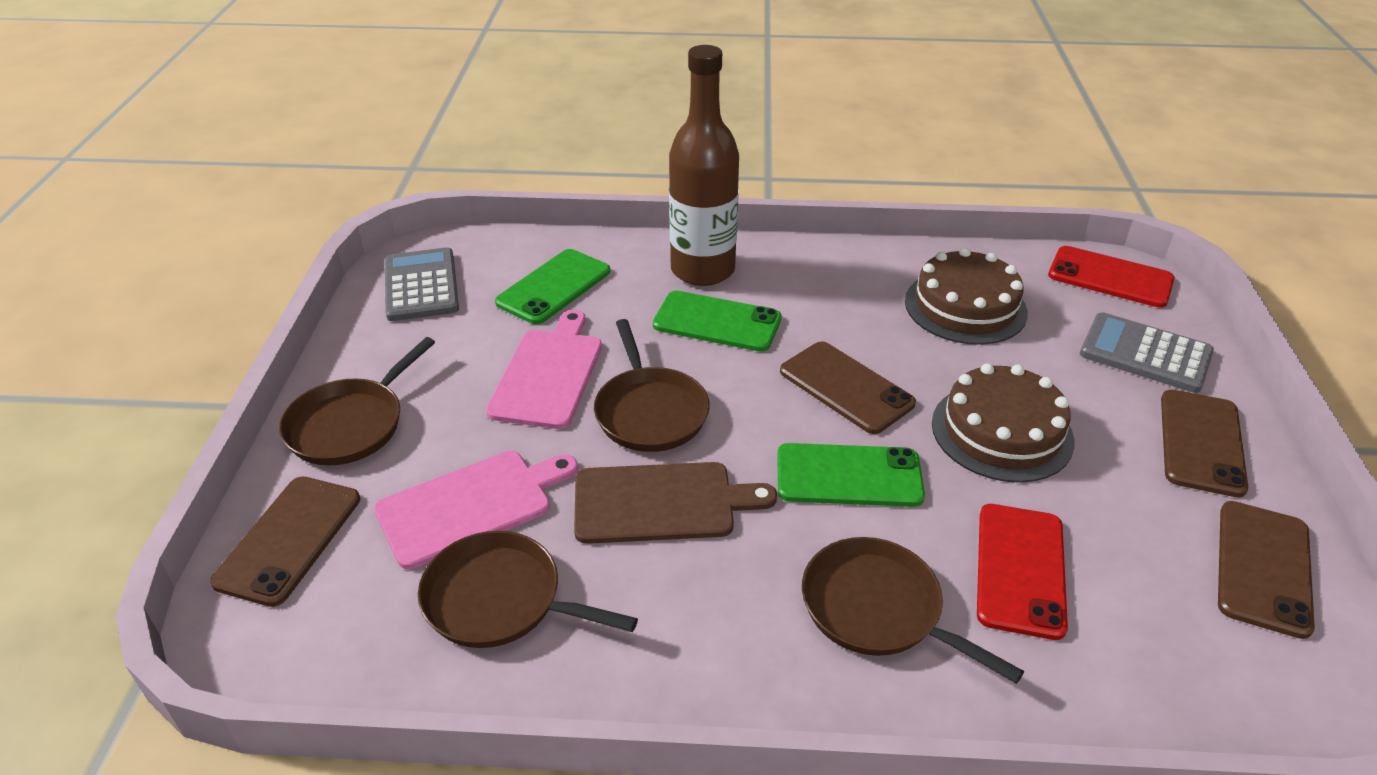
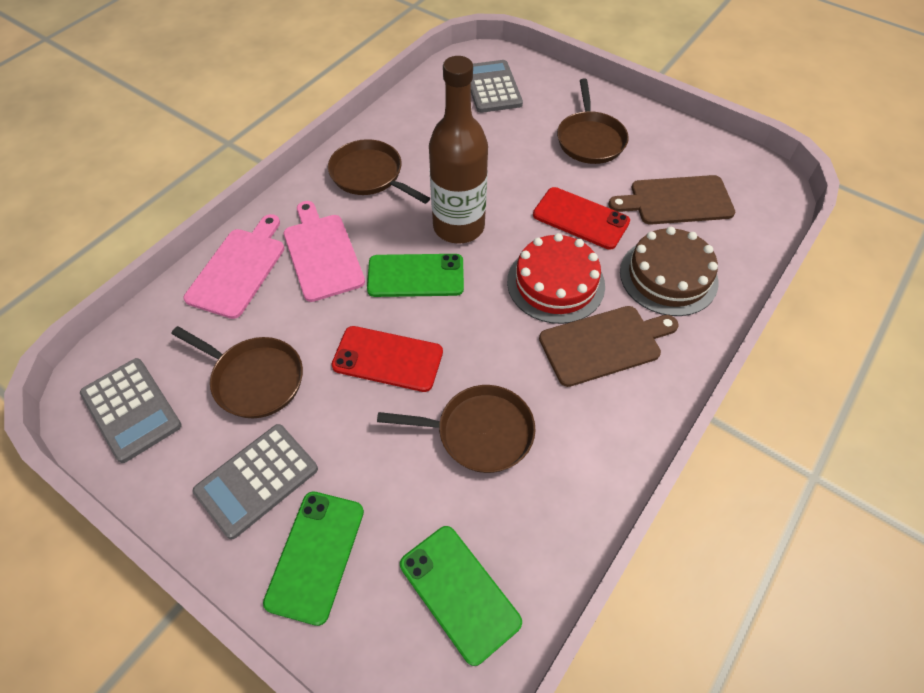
brown cake: 2 -> 1
brown cutting board: 1 -> 2
brown phone: 4 -> 0
grey calculator: 2 -> 3
red cake: 0 -> 1

